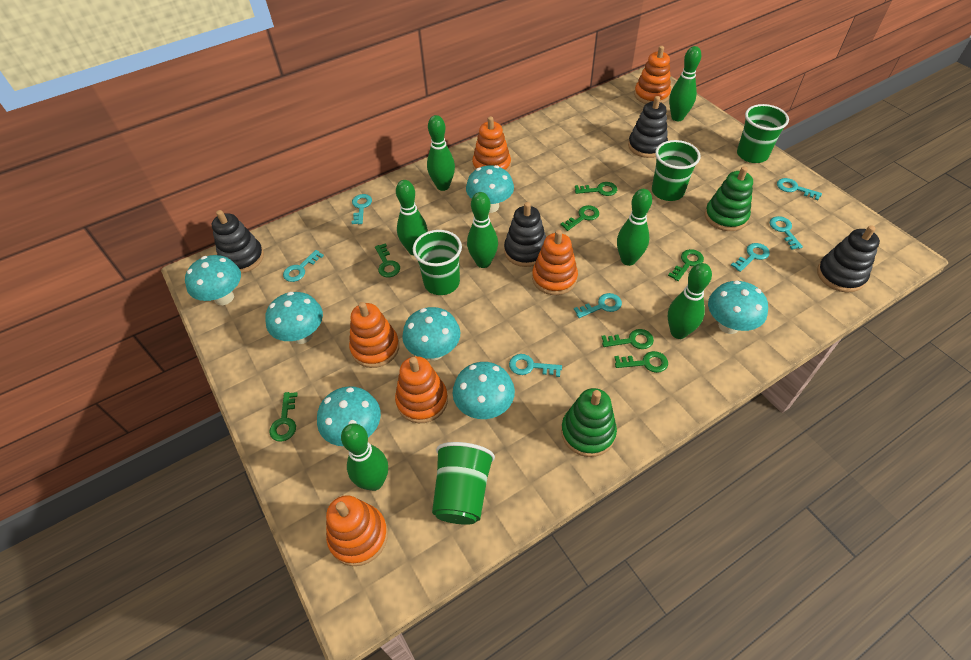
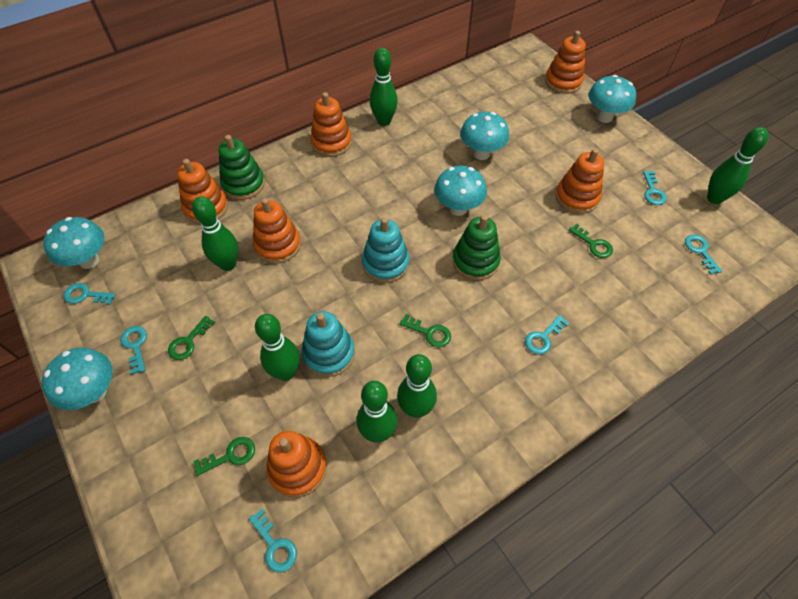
black stacking toy: 4 -> 0
green bowling pin: 7 -> 6
green cup: 4 -> 0
green key: 7 -> 4
turquoise key: 7 -> 6
turquoise mushroom: 7 -> 5
turquoise stacking toy: 0 -> 2

